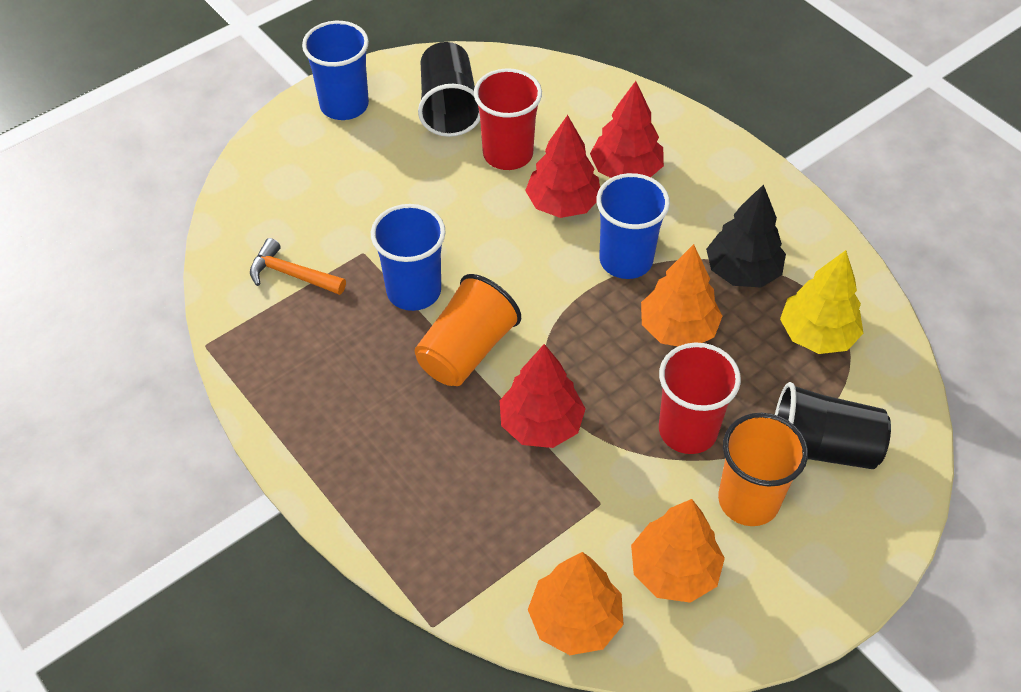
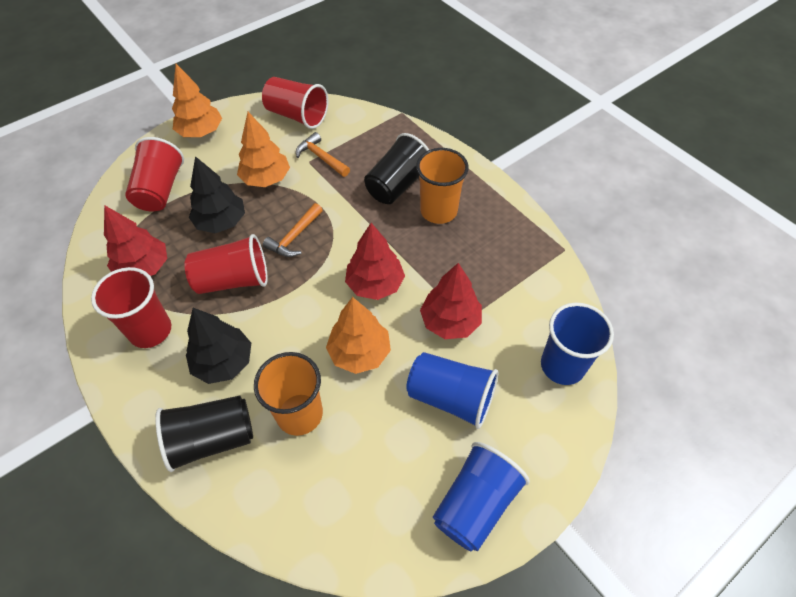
black tree: 1 -> 2
orange hammer: 1 -> 2
red cup: 2 -> 4
yellow tree: 1 -> 0

